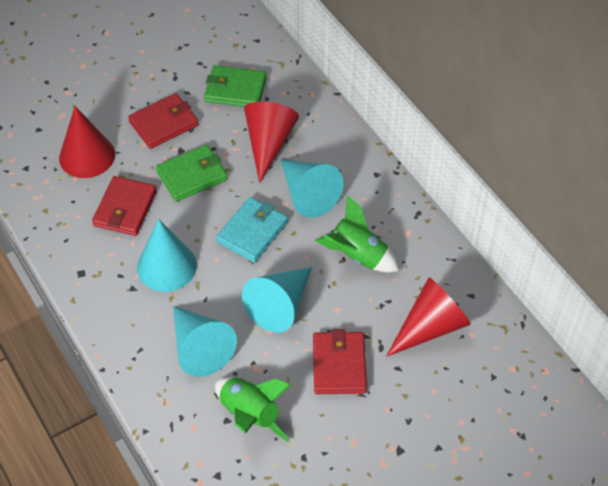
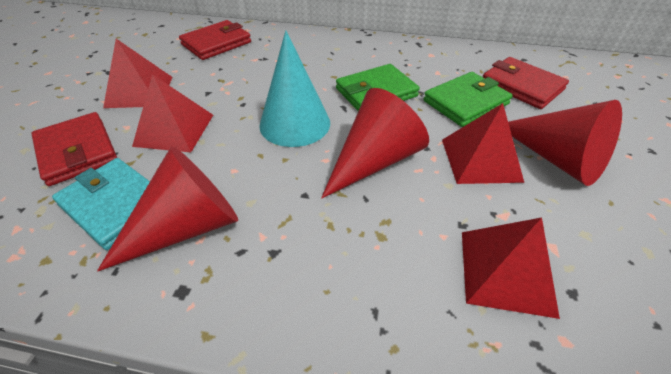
green rocket: 2 -> 0
red pyramid: 0 -> 4
turquoise cone: 4 -> 1

